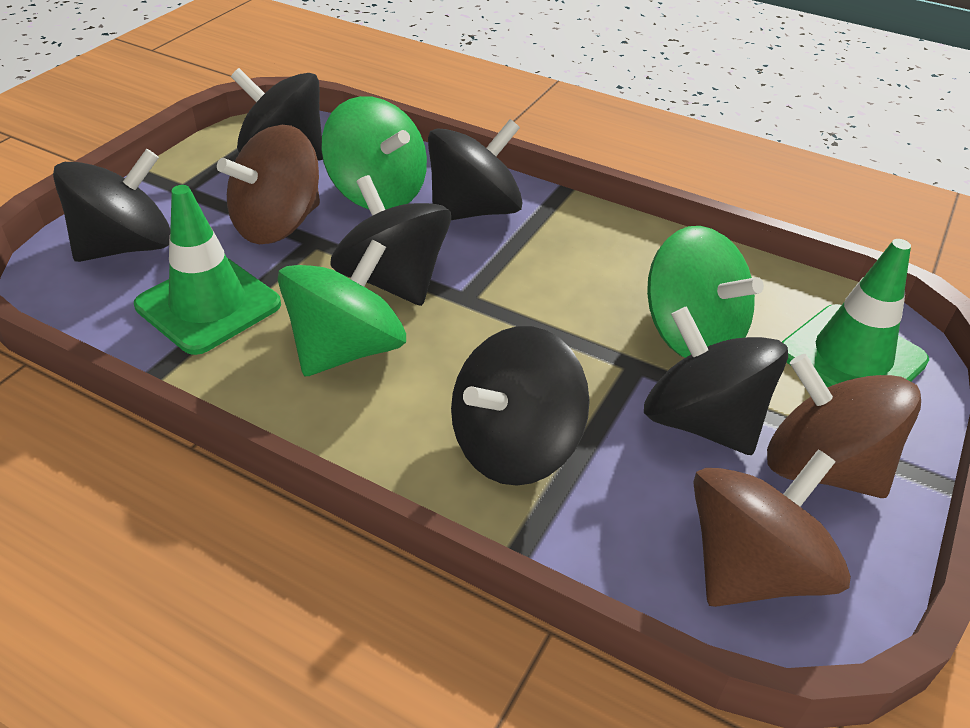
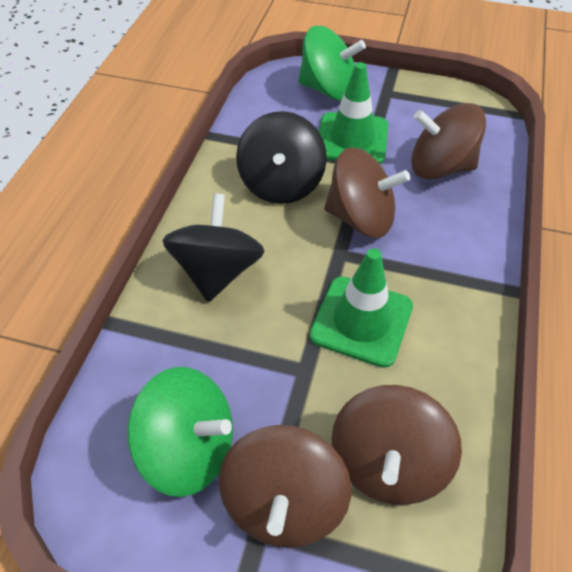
black spinning top: 6 -> 2
brown spinning top: 3 -> 4
green spinning top: 3 -> 2

